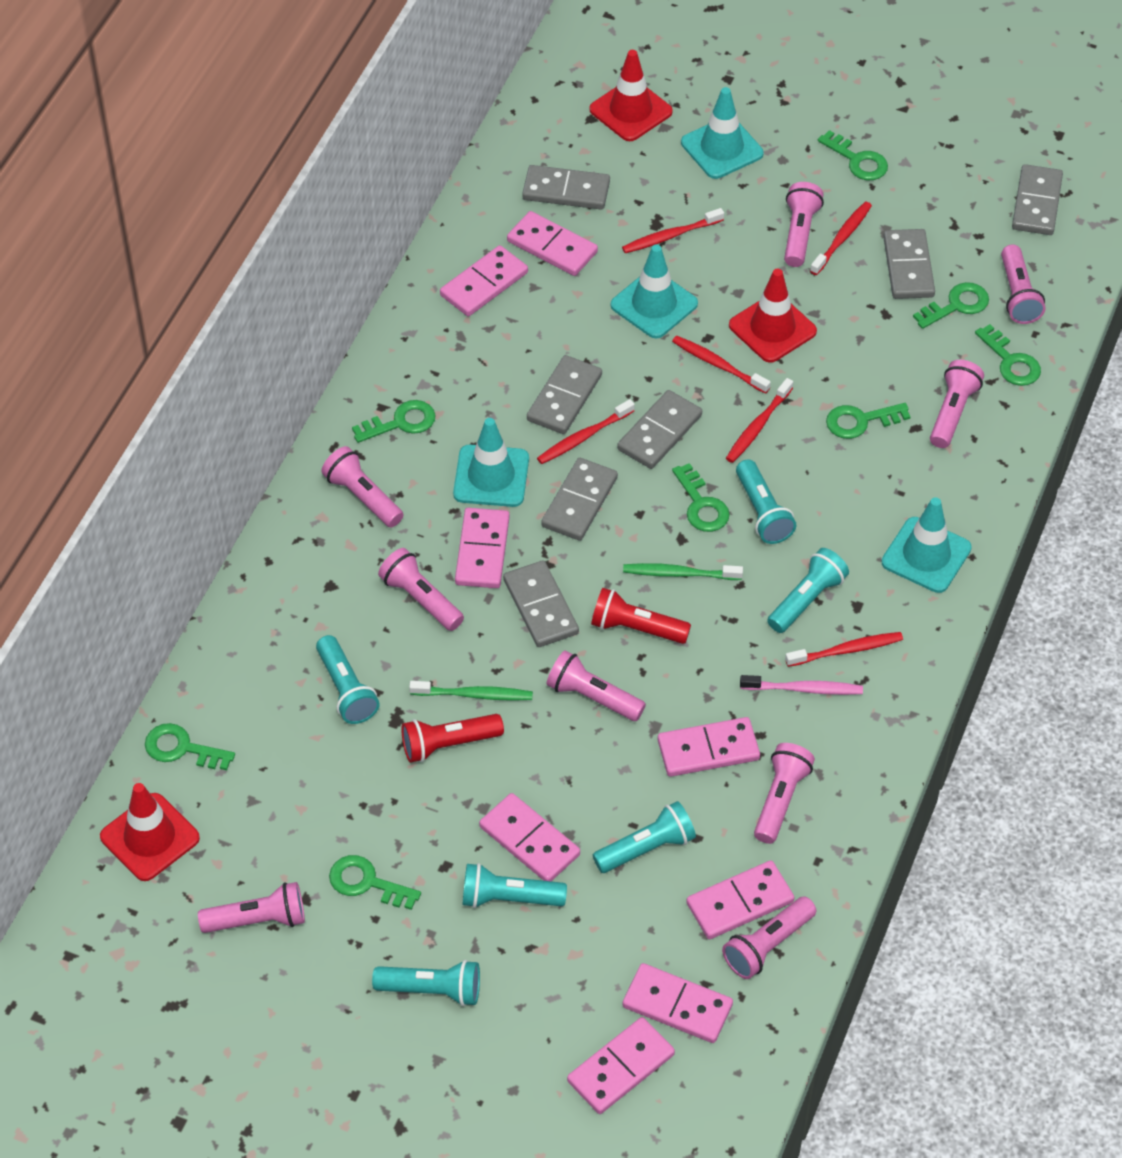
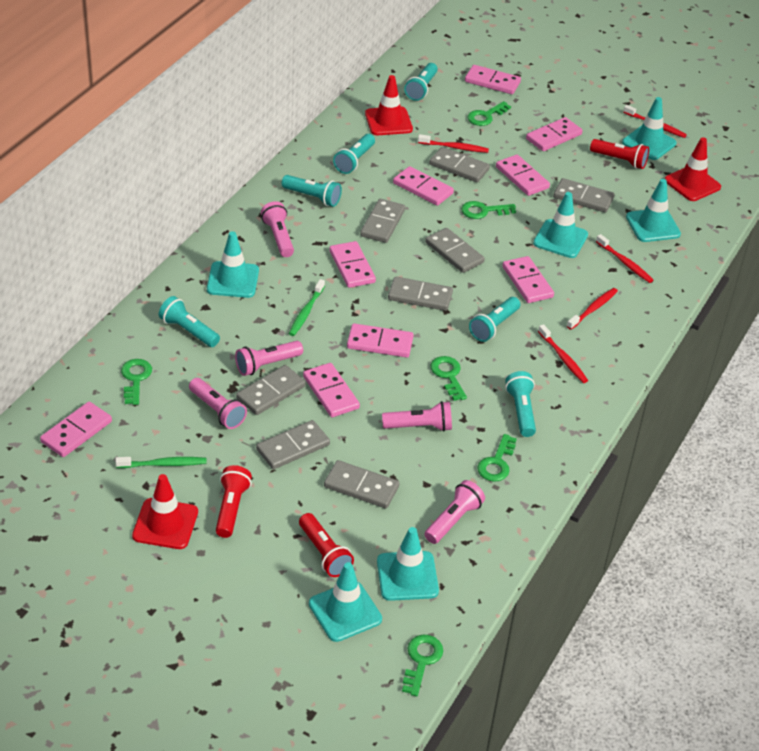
green key: 8 -> 6
grey domino: 7 -> 8
pink domino: 8 -> 9
pink flashlight: 9 -> 5
pink toothbrush: 1 -> 0
red flashlight: 2 -> 3
red toothbrush: 6 -> 5
turquoise traffic cone: 4 -> 6

